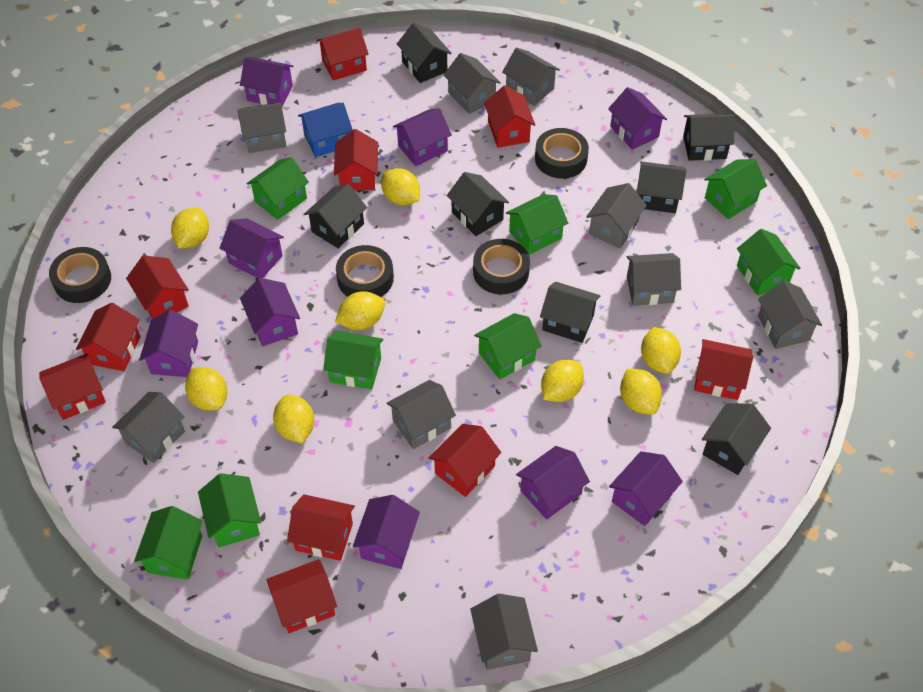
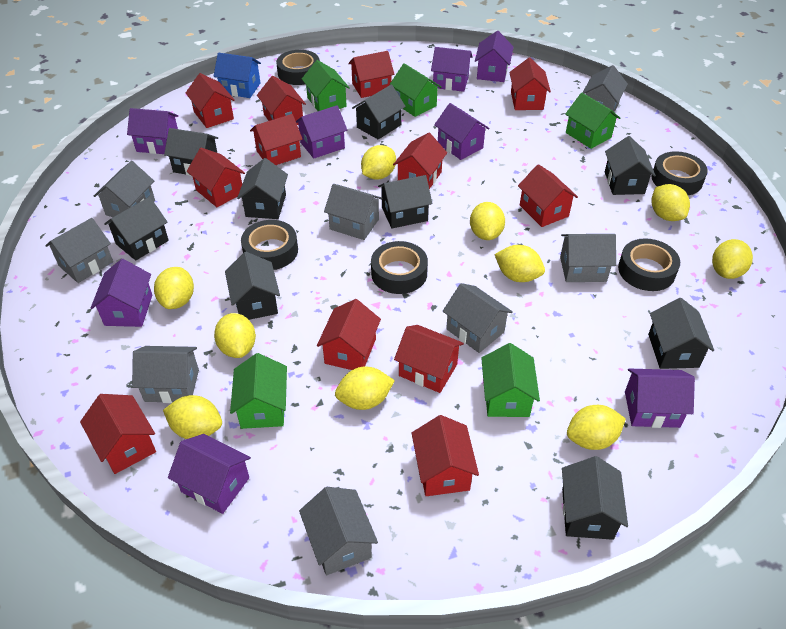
black house: 7 -> 9
black tape: 4 -> 5
green house: 8 -> 5
grey house: 9 -> 8
purple house: 9 -> 8
red house: 10 -> 12
yellow lemon: 8 -> 10

